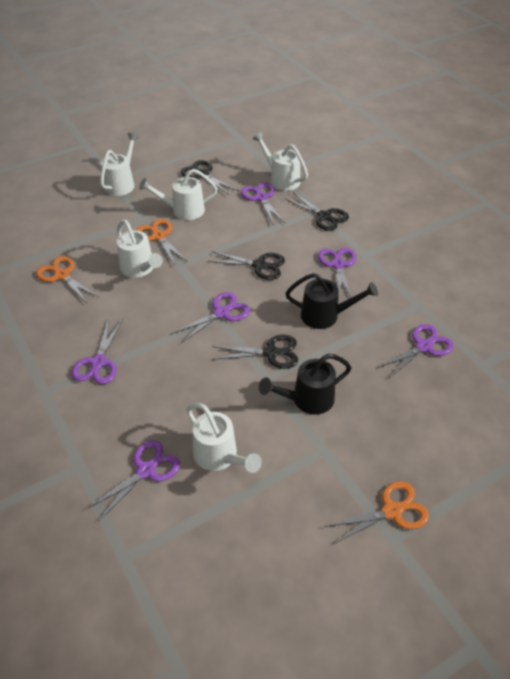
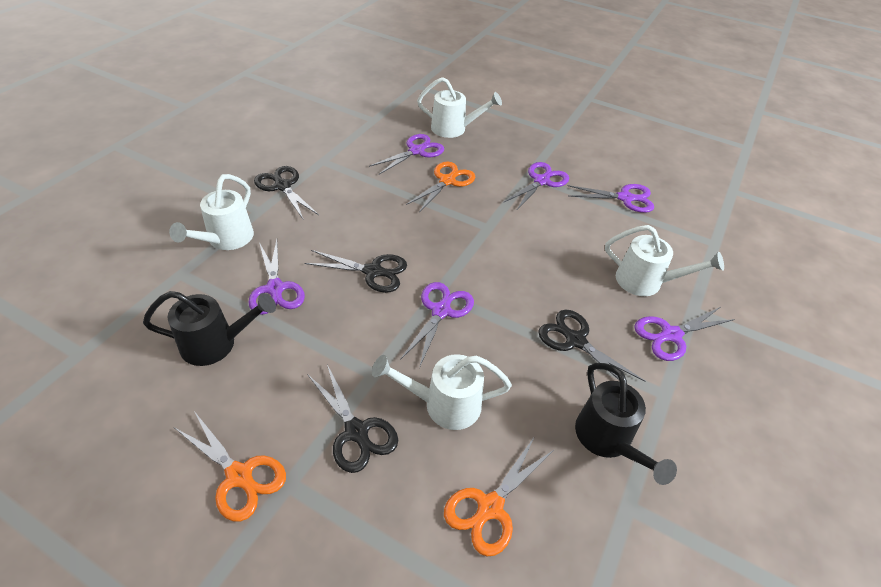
white watering can: 5 -> 4

